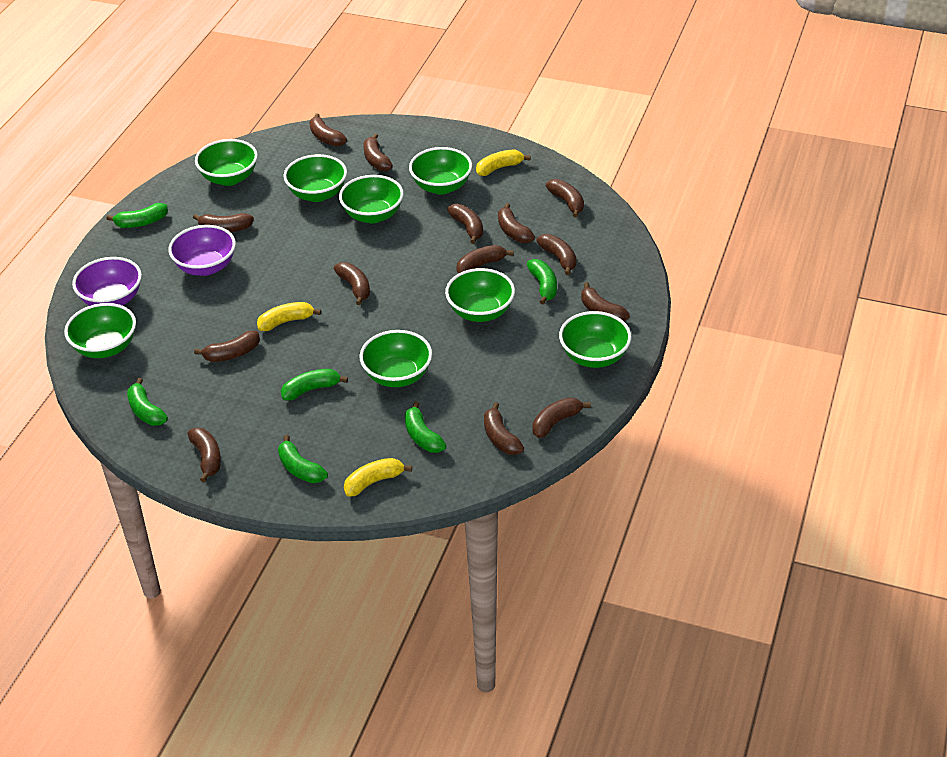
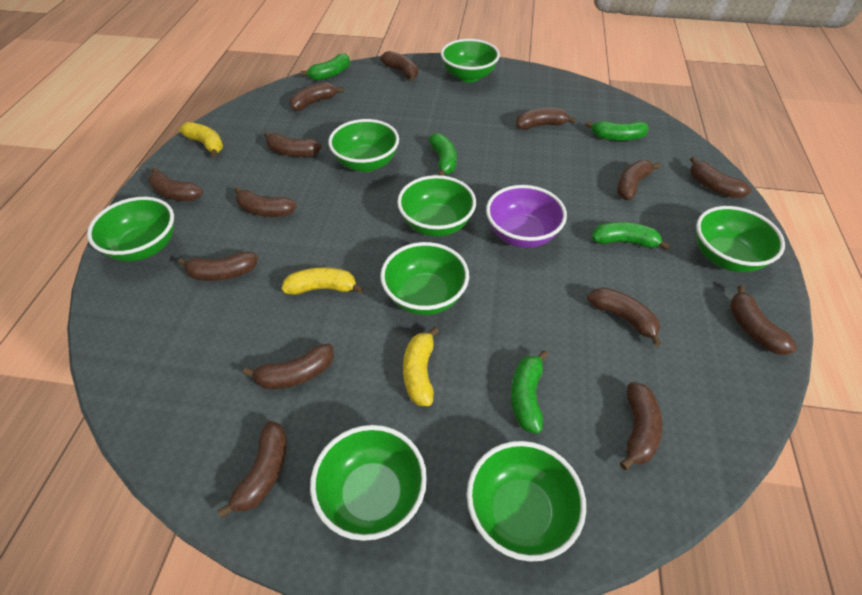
green banana: 6 -> 5
purple bowl: 2 -> 1

